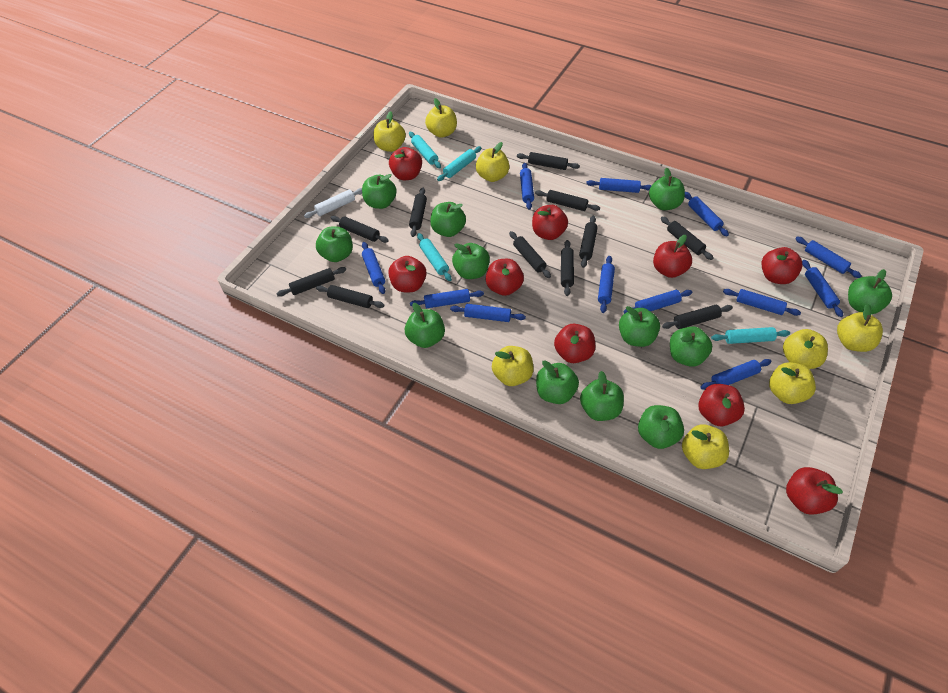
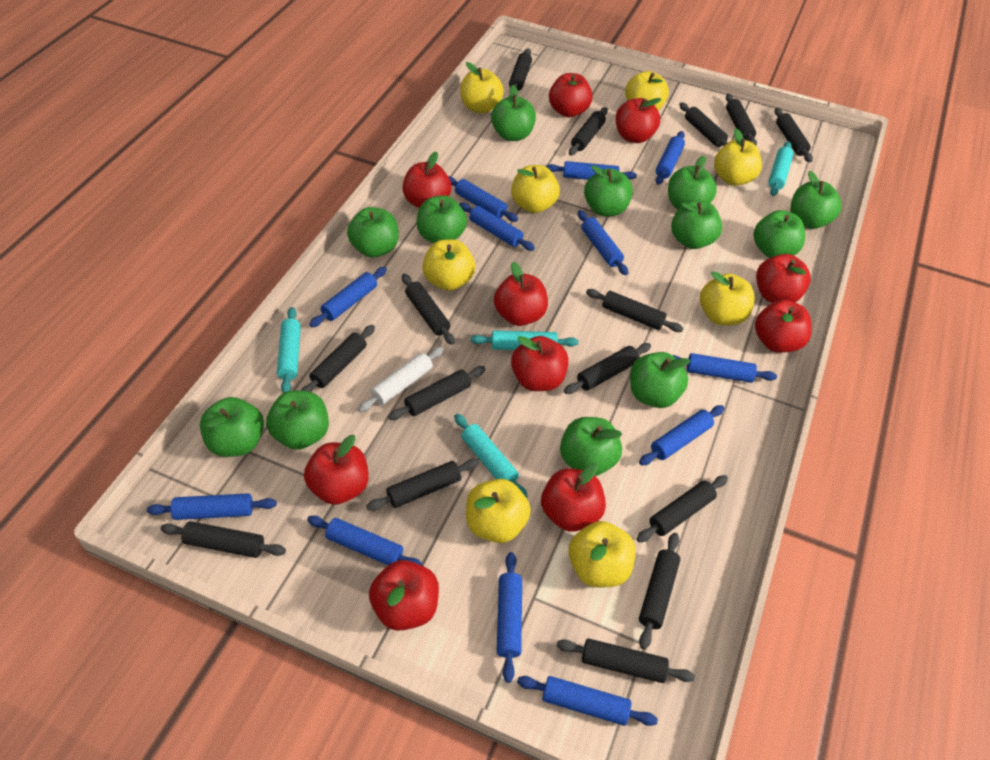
black rolling pin: 11 -> 15
red apple: 9 -> 10

